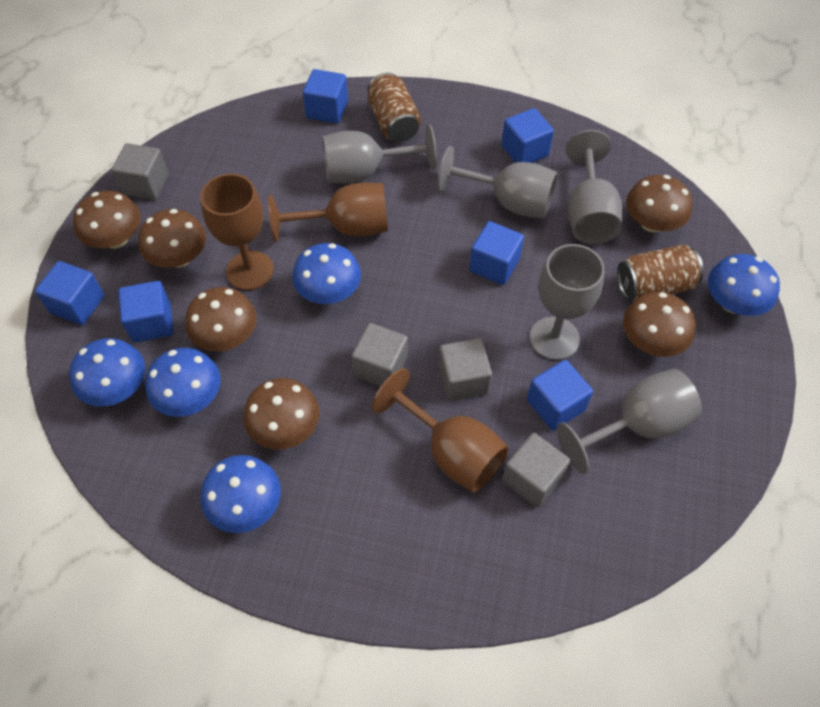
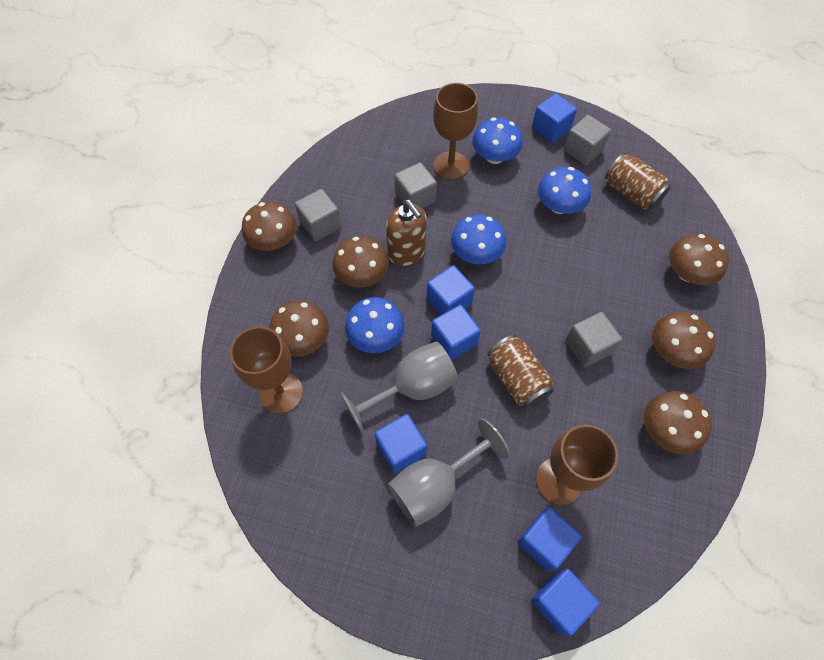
blue mushroom: 5 -> 4
brown soap dispenser: 0 -> 1
grey goblet: 5 -> 2

